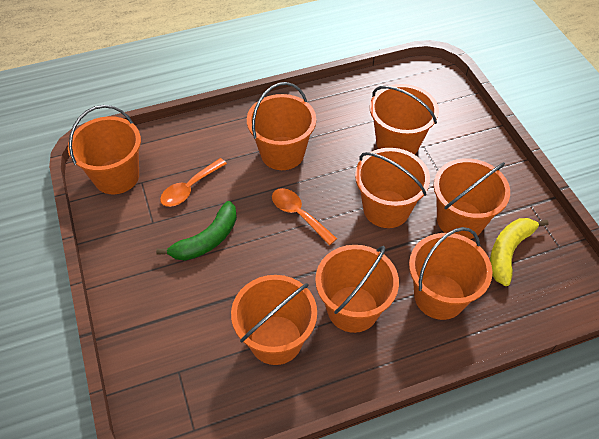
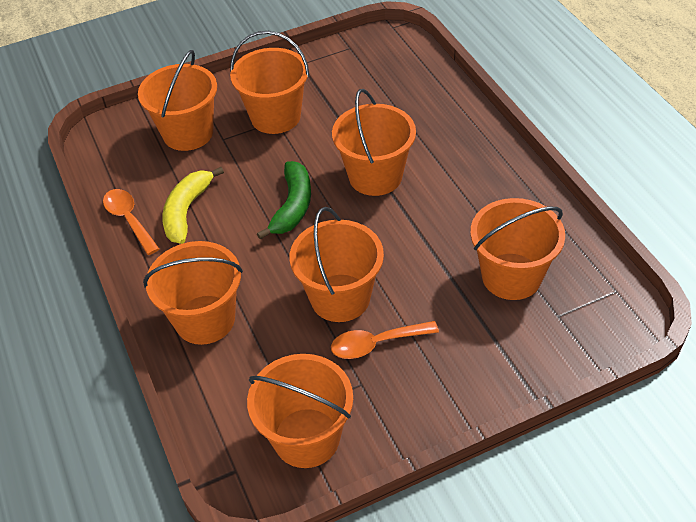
orange bucket: 8 -> 7

